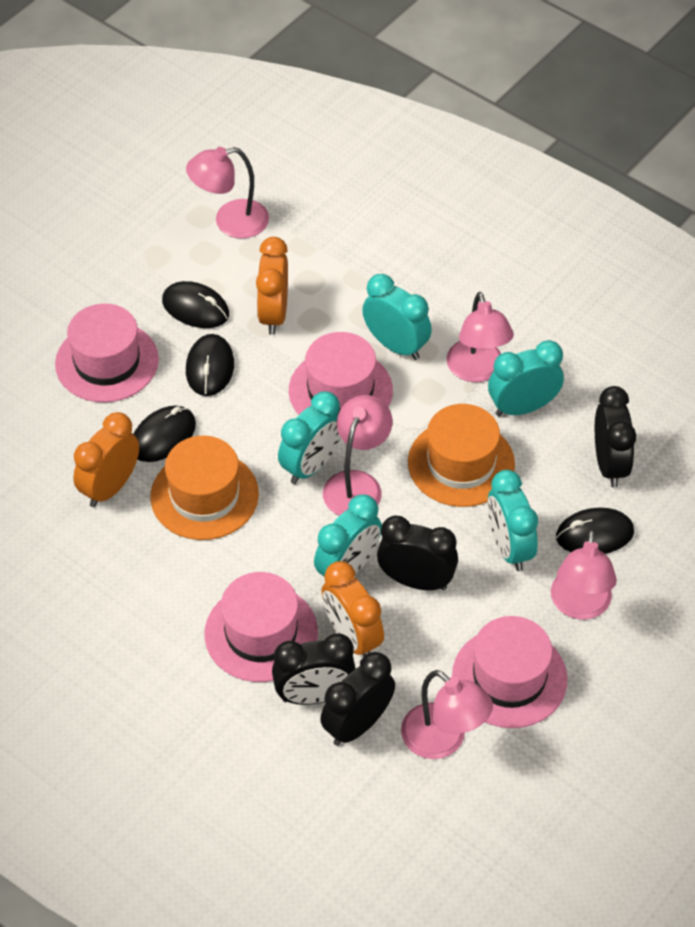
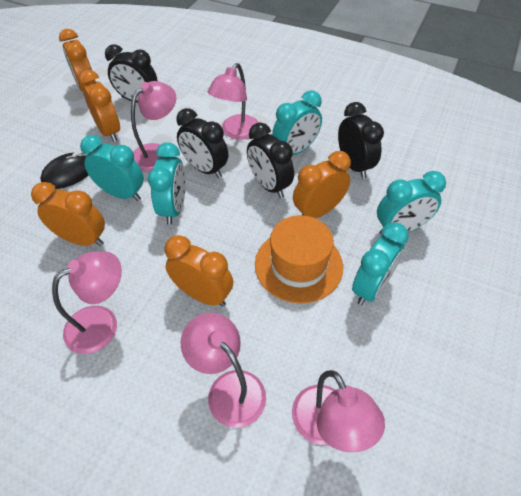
black mouse: 4 -> 1
orange clock: 3 -> 5
orange hat: 2 -> 1
pink hat: 4 -> 0

